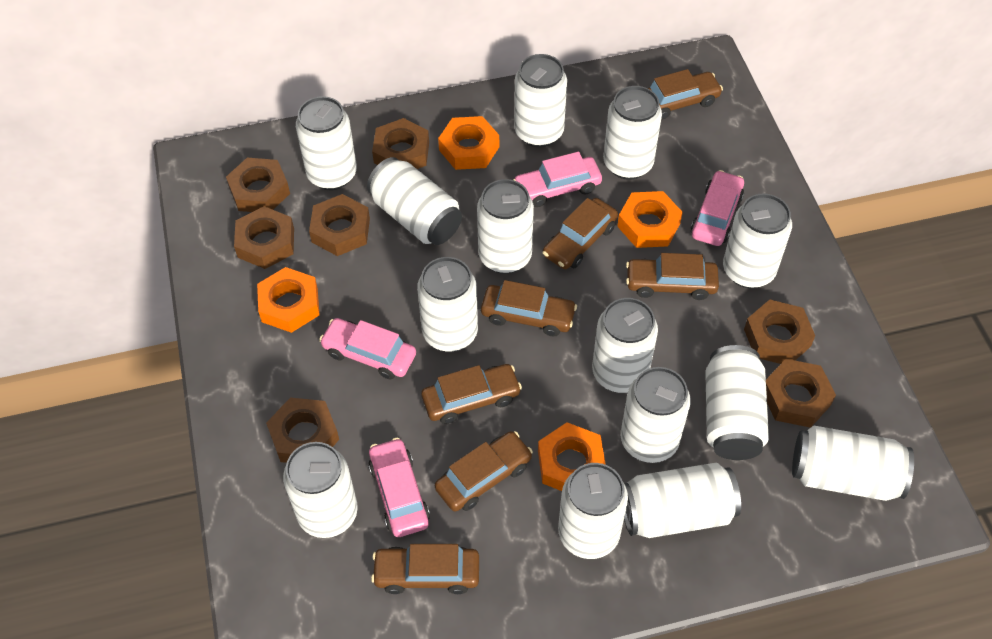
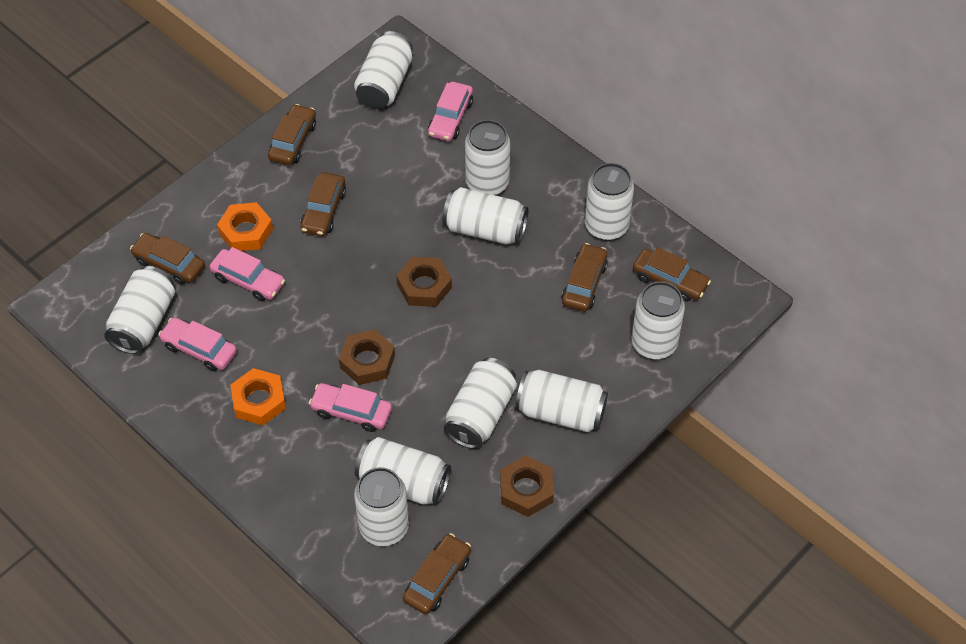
brown car: 7 -> 6
brown nut: 7 -> 3
orange nut: 4 -> 2
white can: 14 -> 10

